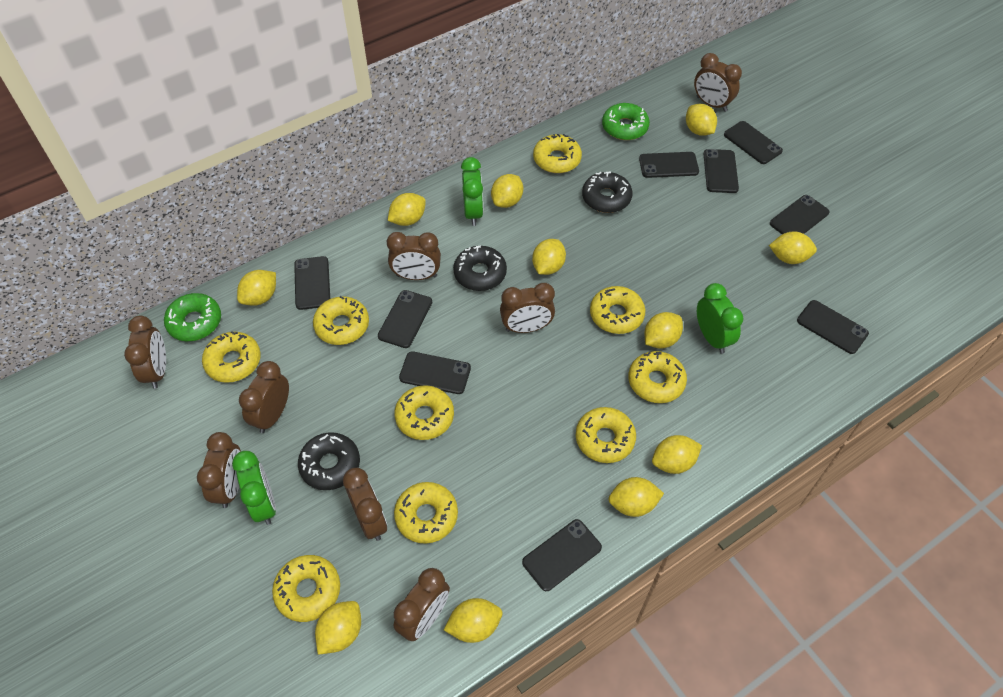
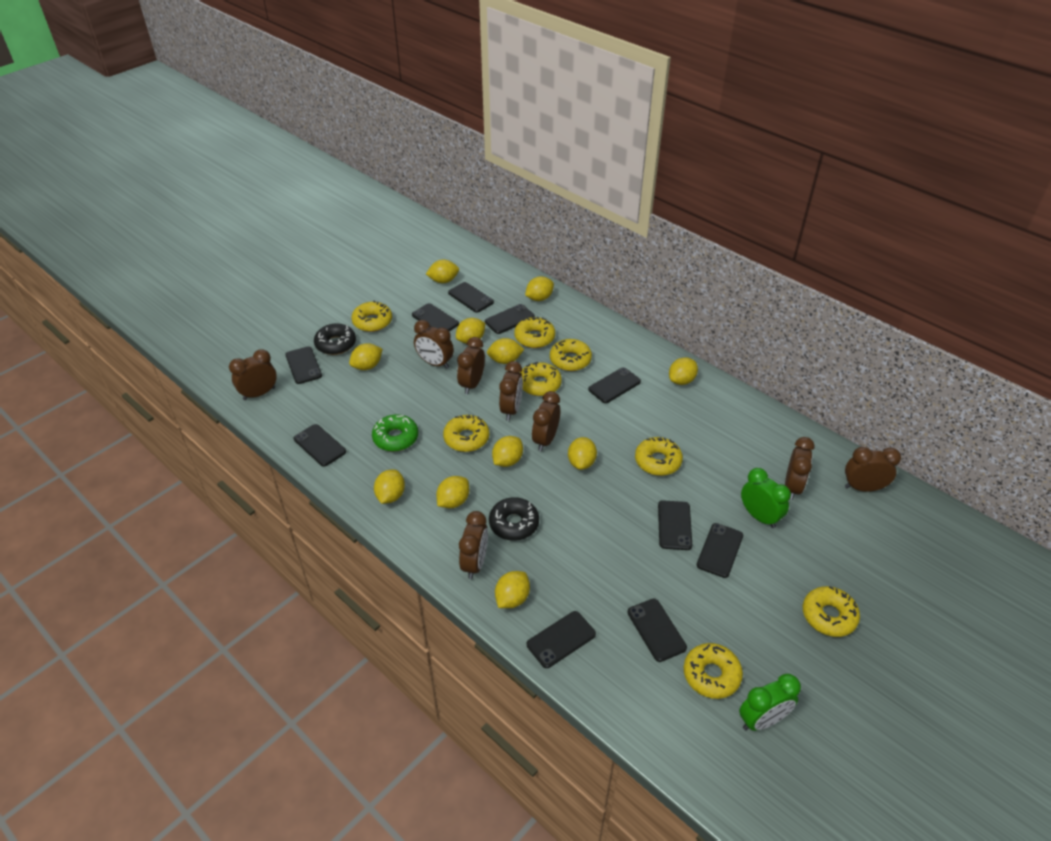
black donut: 3 -> 2
black phone: 9 -> 10
green clock: 3 -> 2
green donut: 2 -> 1
yellow donut: 9 -> 8

